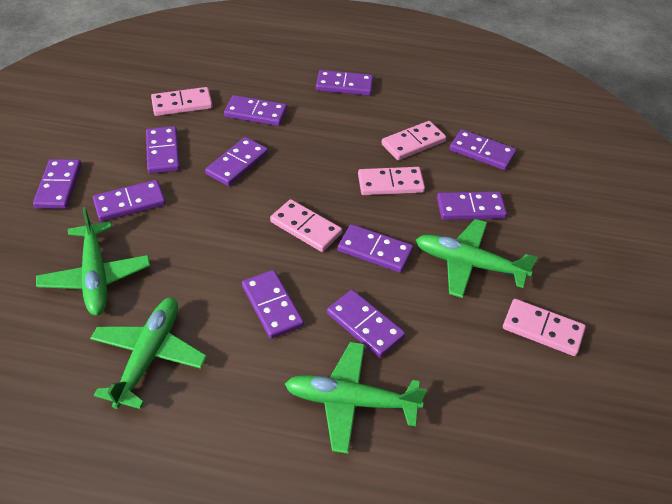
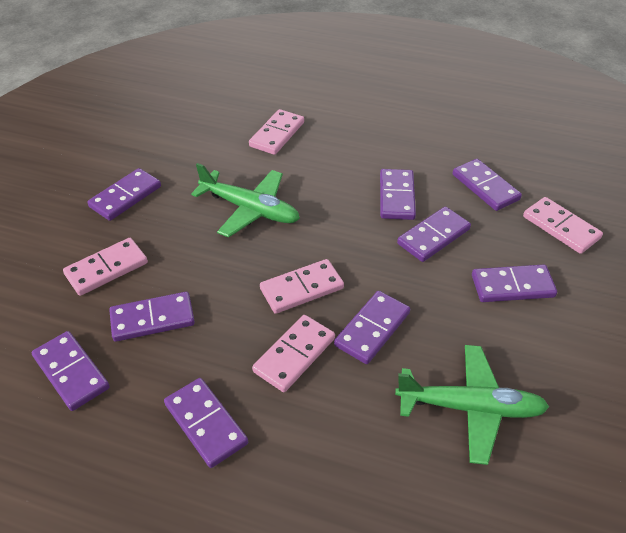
green plane: 4 -> 2
purple domino: 11 -> 9

